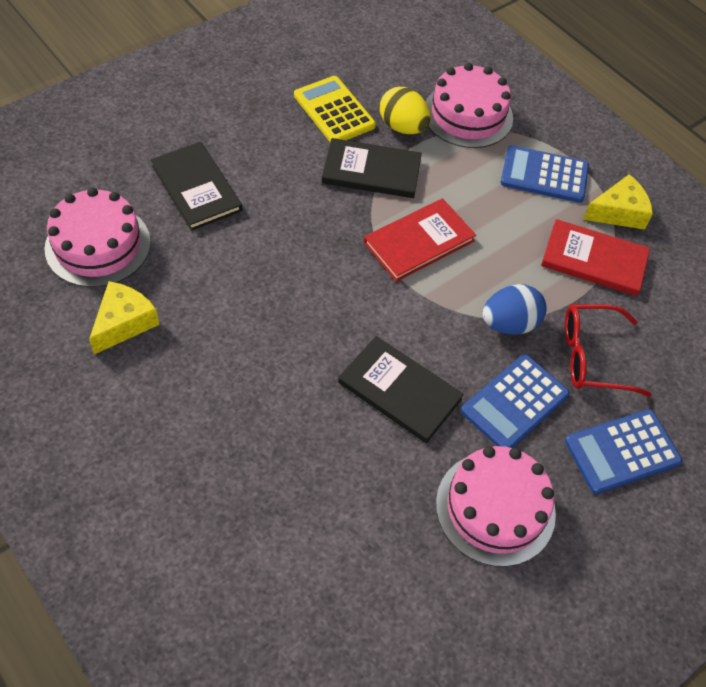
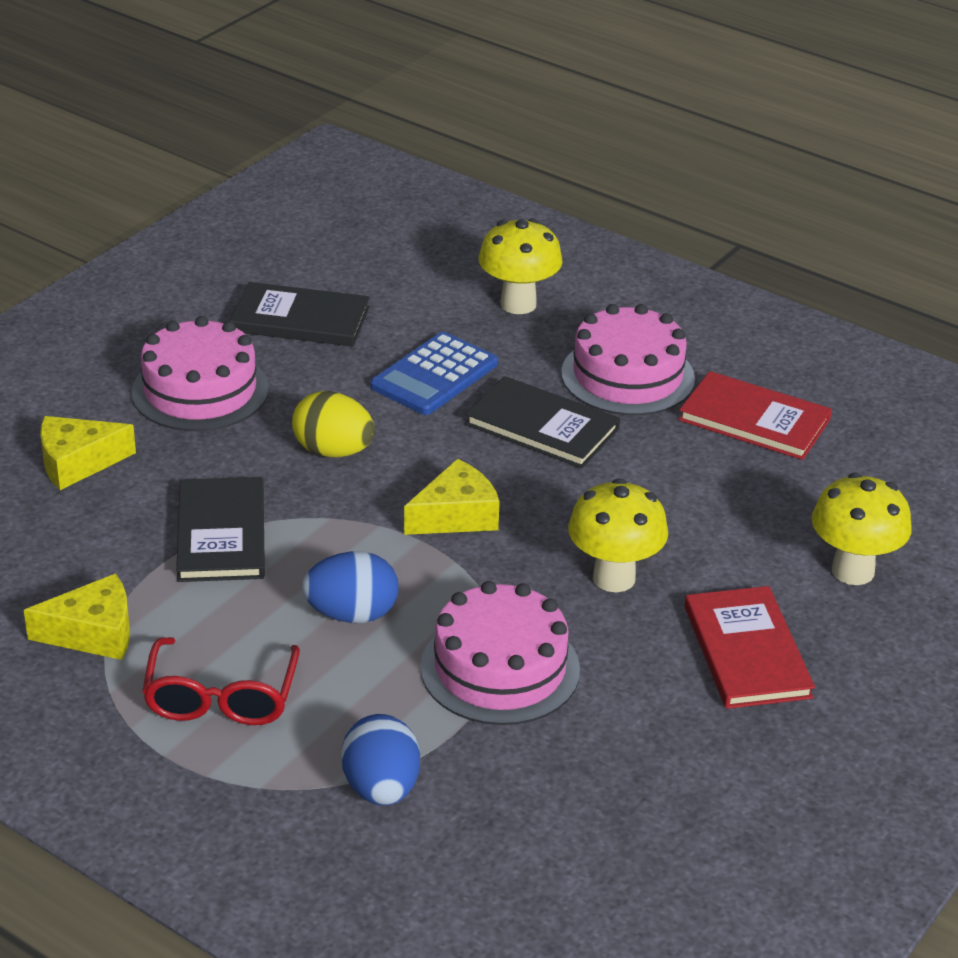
blue calculator: 3 -> 1
blue egg: 1 -> 2
yellow calculator: 1 -> 0
yellow cheese: 2 -> 3
yellow mushroom: 0 -> 3

